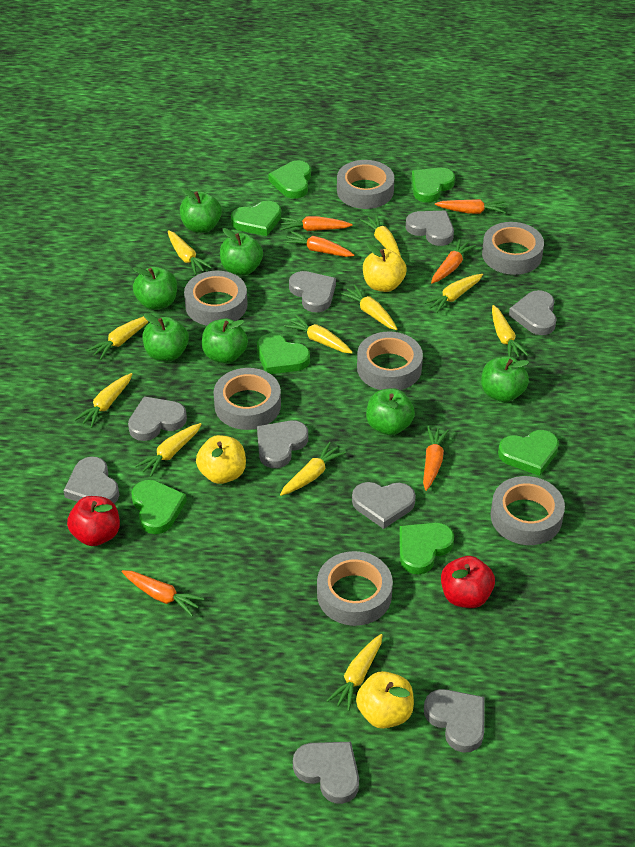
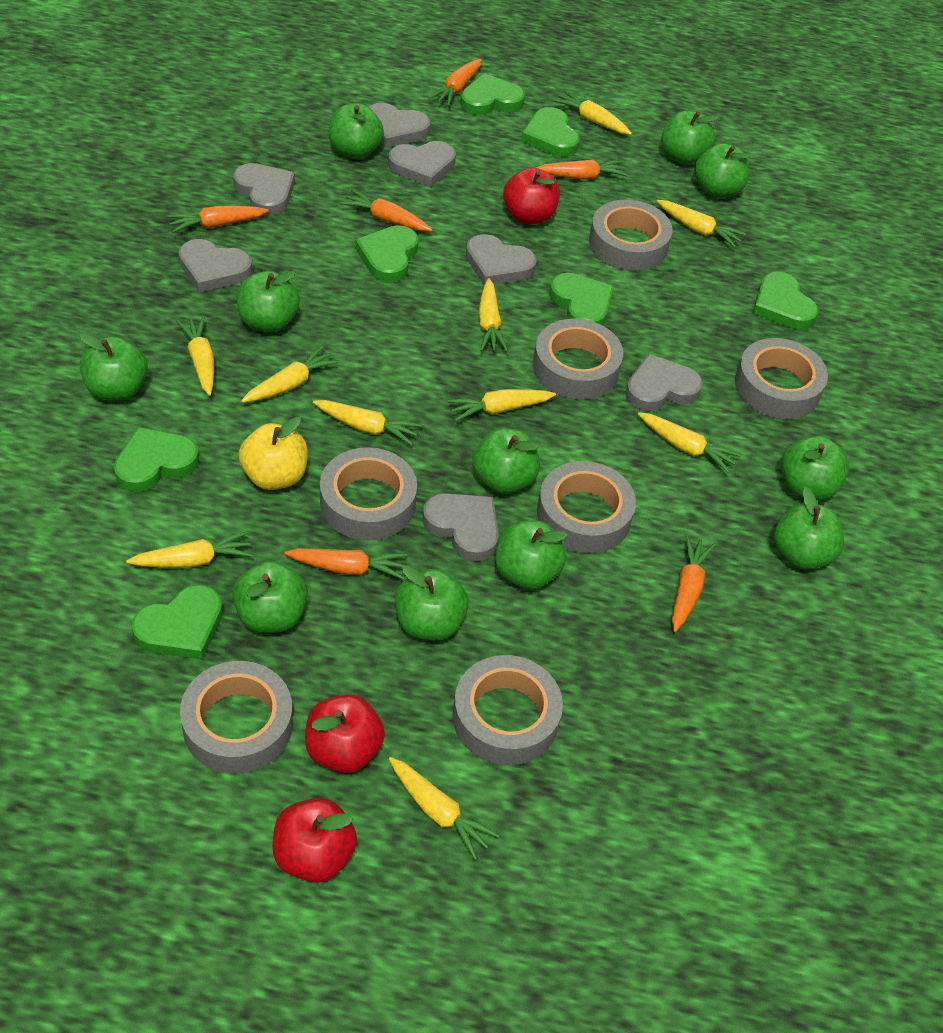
green apple: 7 -> 11
grey heart: 9 -> 7
red apple: 2 -> 3
yellow apple: 3 -> 1
yellow carrot: 11 -> 10

